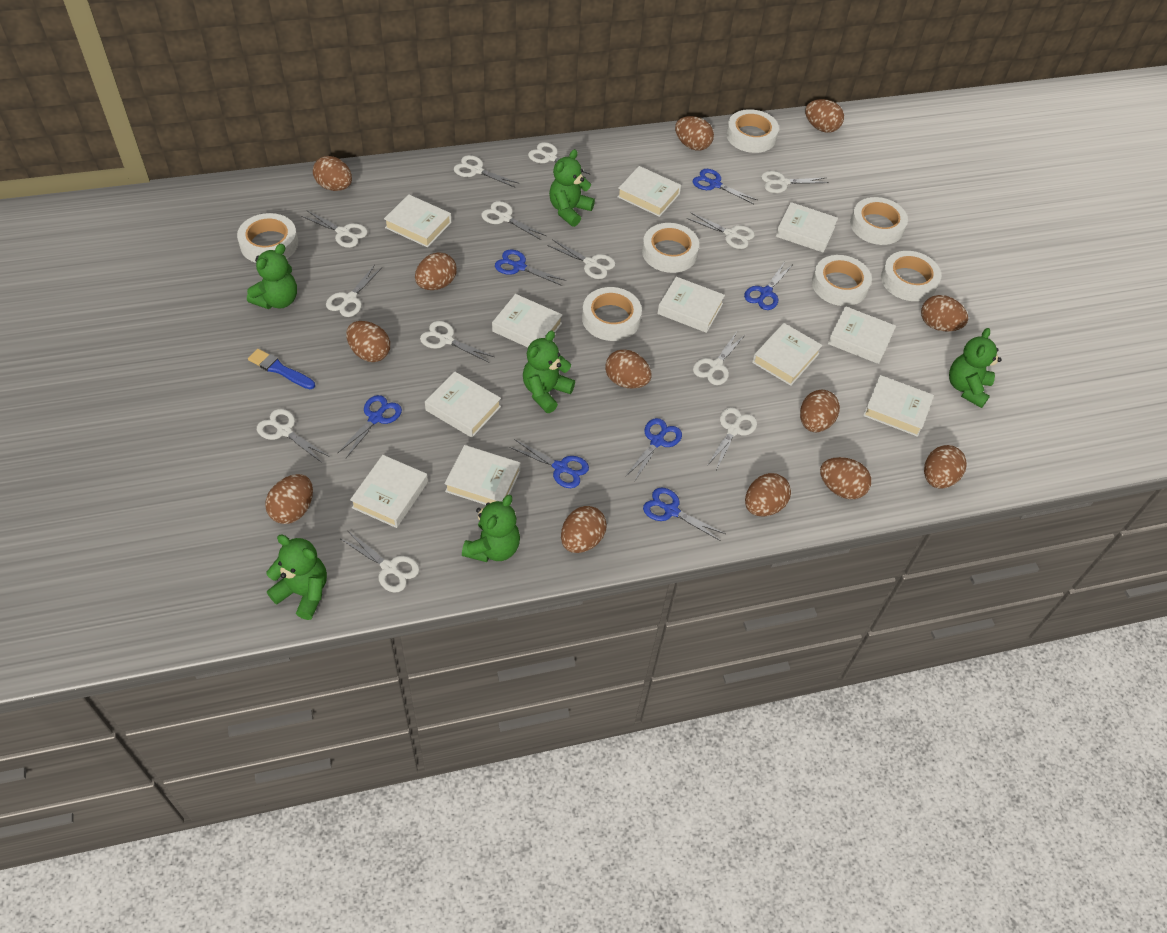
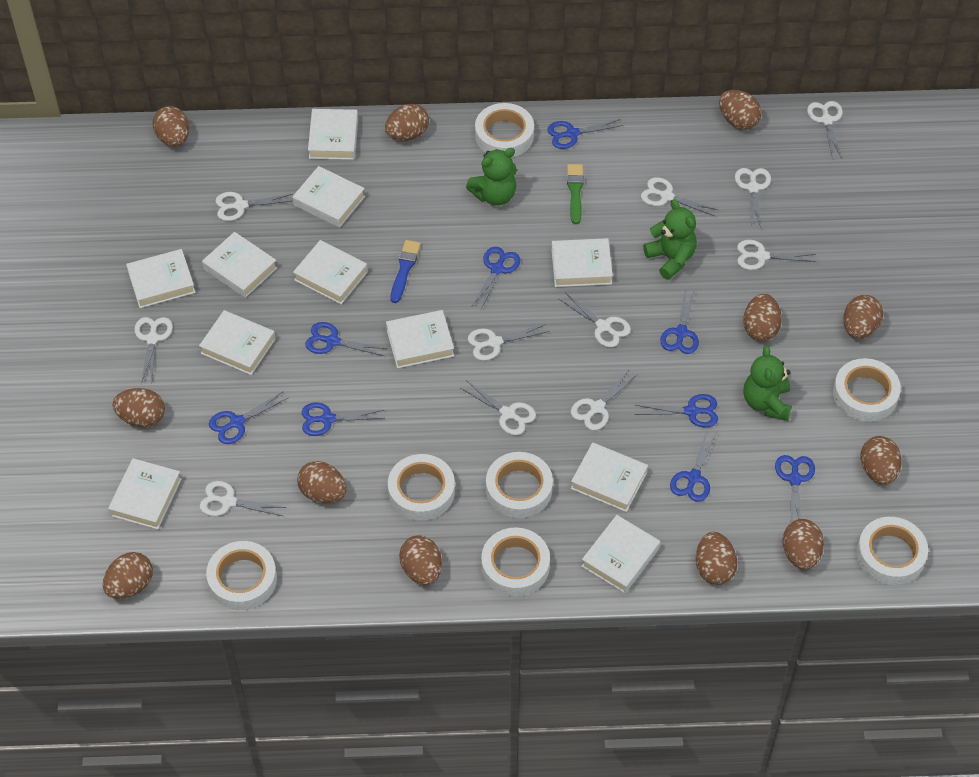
blue scissors: 7 -> 9
brown egg: 13 -> 12
green brush: 0 -> 1
green teddy bear: 6 -> 3
white scissors: 13 -> 11

